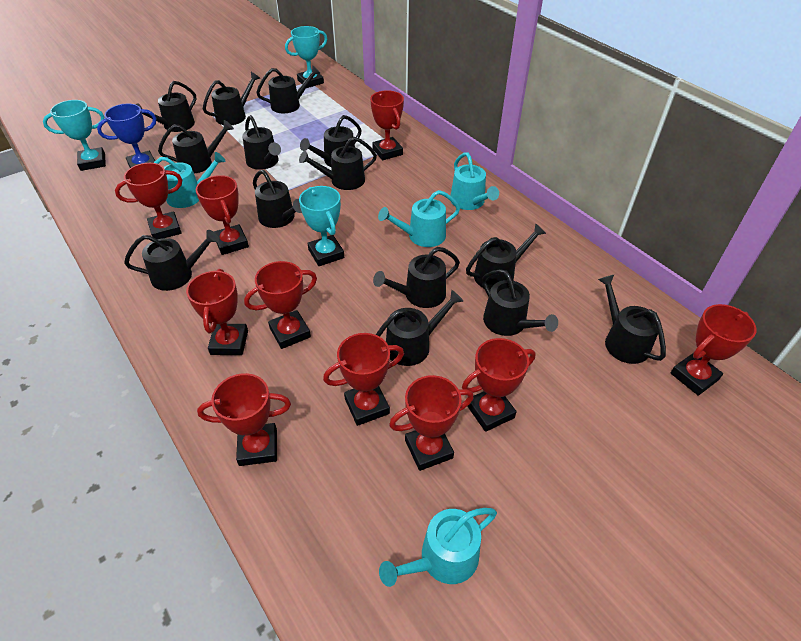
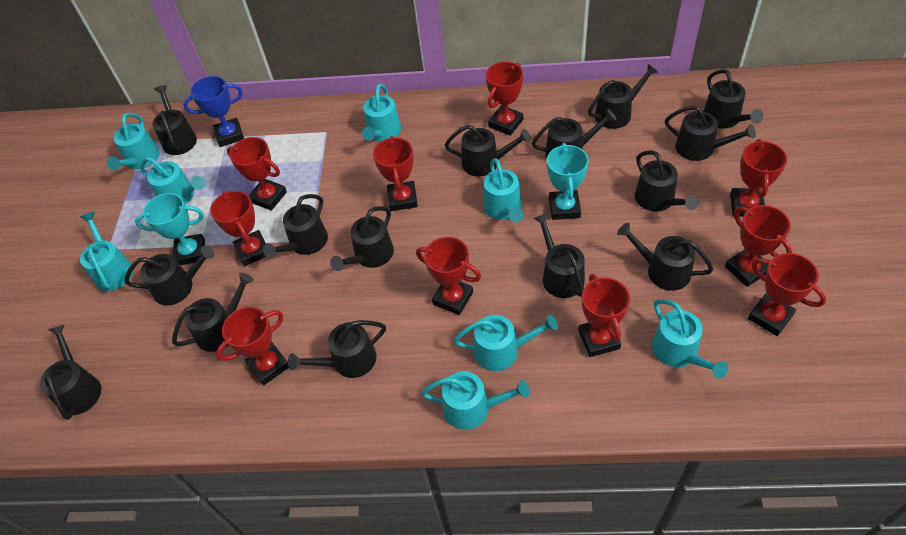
black watering can: 14 -> 15
turquoise trophy: 3 -> 2
turquoise watering can: 4 -> 8

